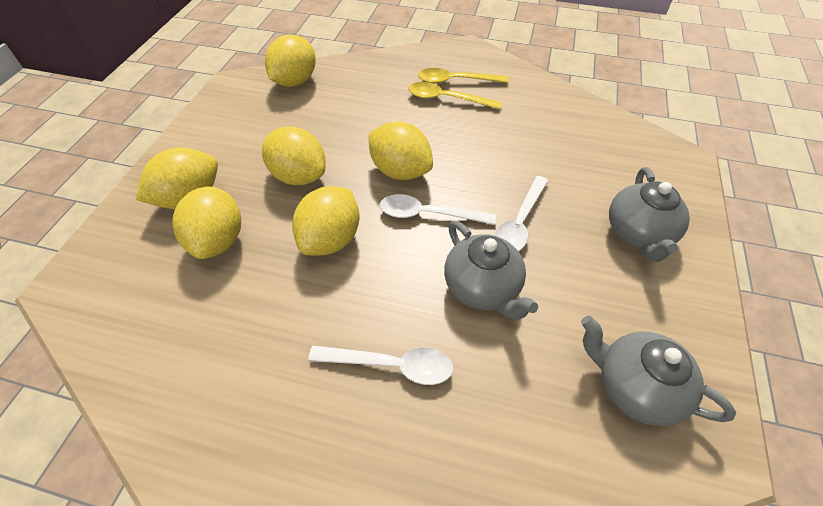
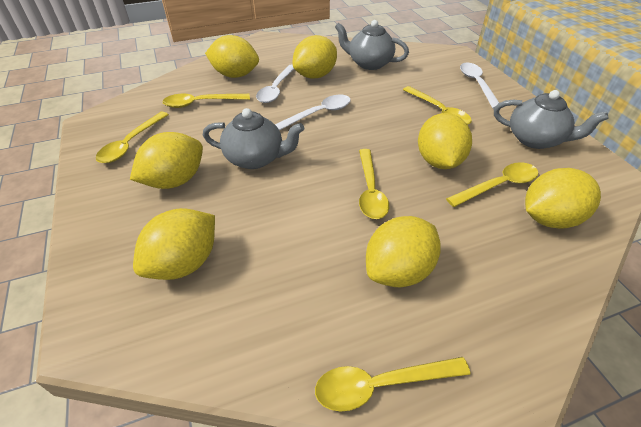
yellow lemon: 6 -> 7
yellow spoon: 2 -> 6

